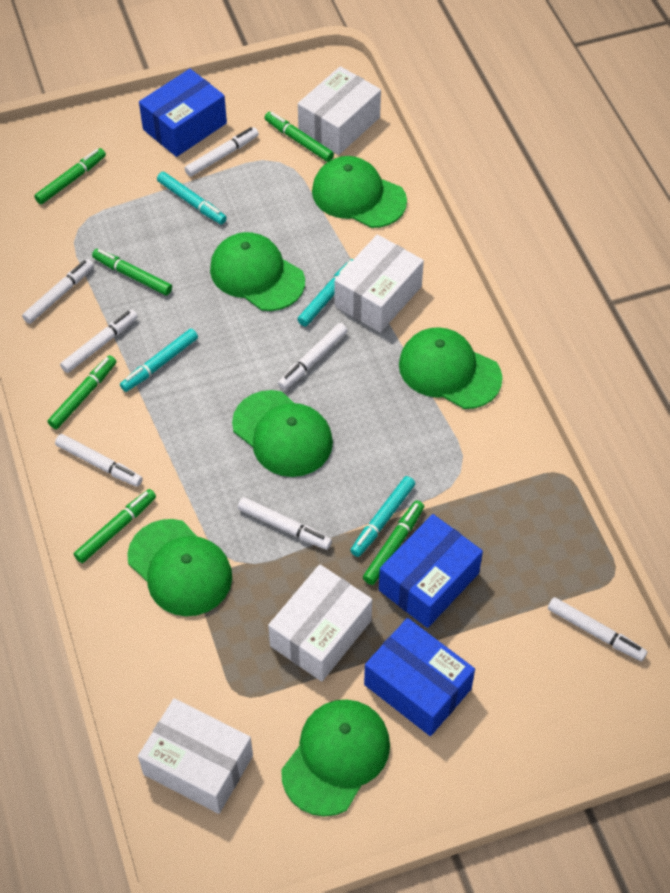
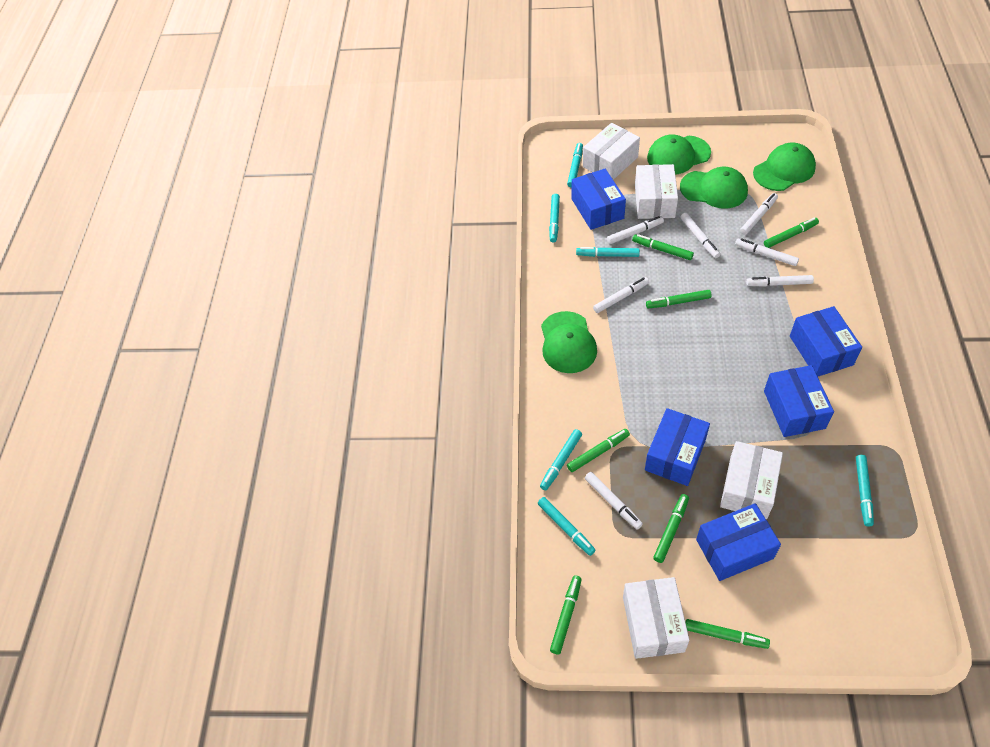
blue box: 3 -> 5
green cap: 6 -> 4
green marker: 6 -> 7
turquoise marker: 4 -> 6

